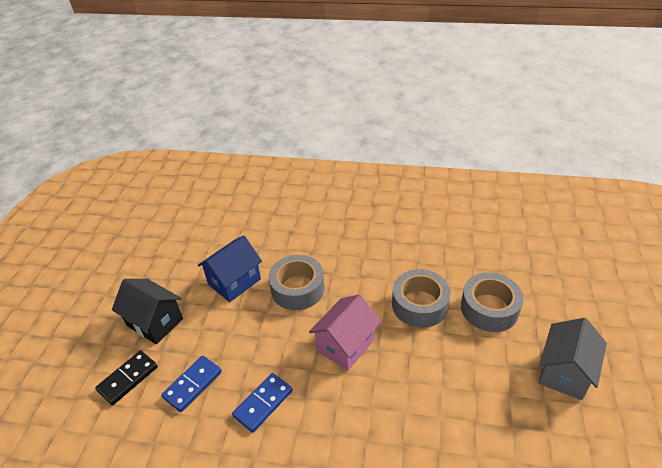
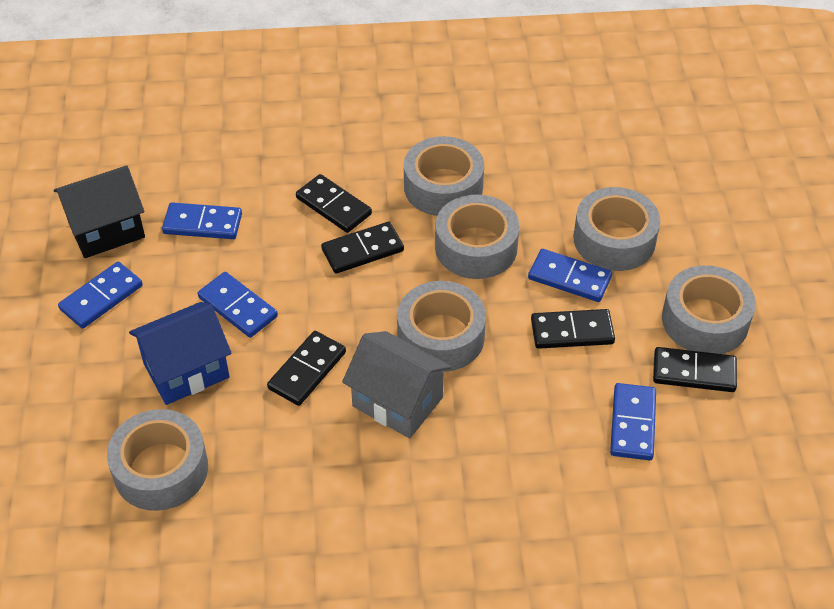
black domino: 1 -> 5
blue domino: 2 -> 5
grey tape: 3 -> 6
pink house: 1 -> 0

